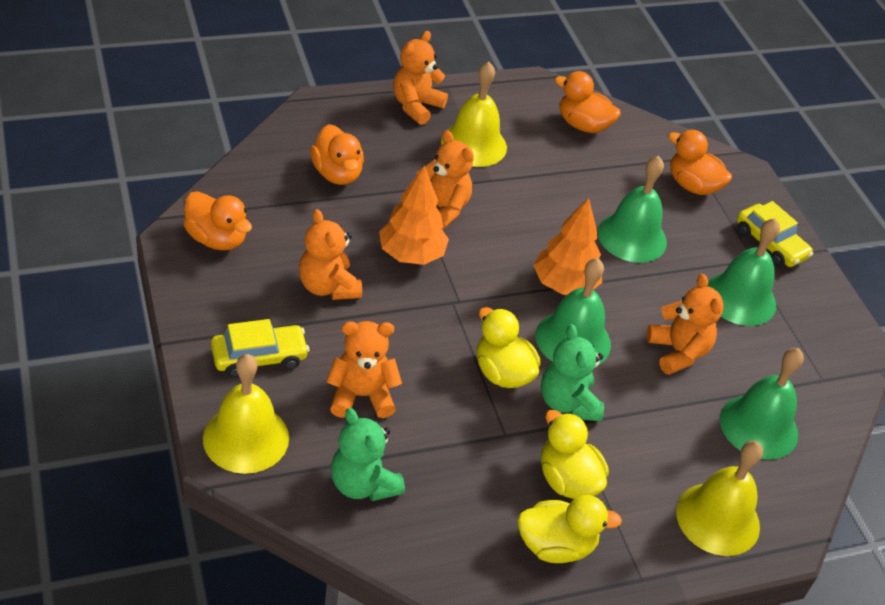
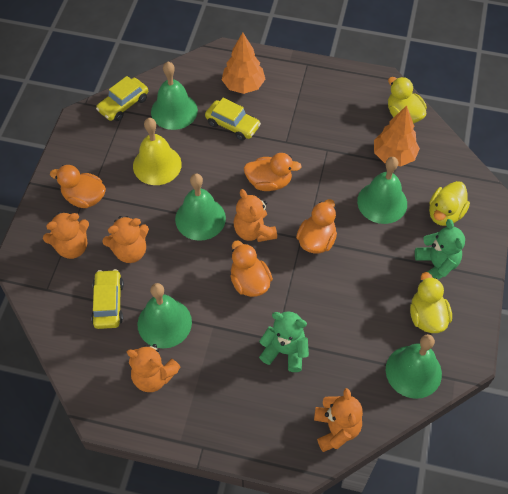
green bell: 4 -> 5
yellow bell: 3 -> 1
yellow car: 2 -> 3

